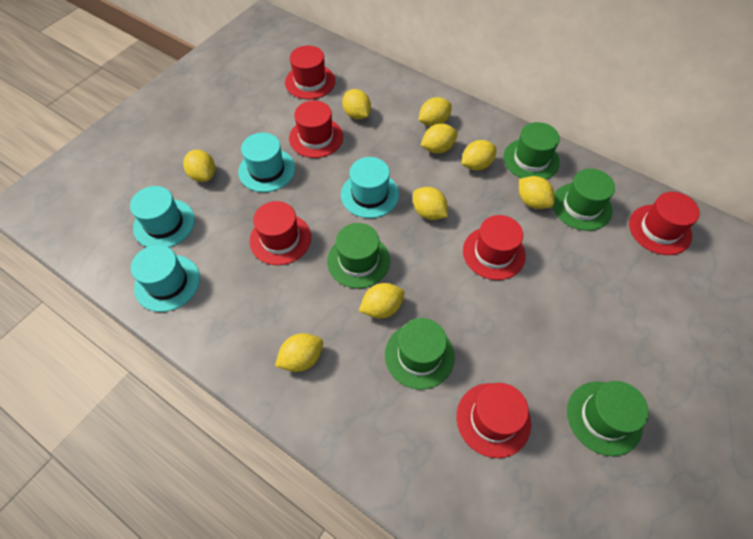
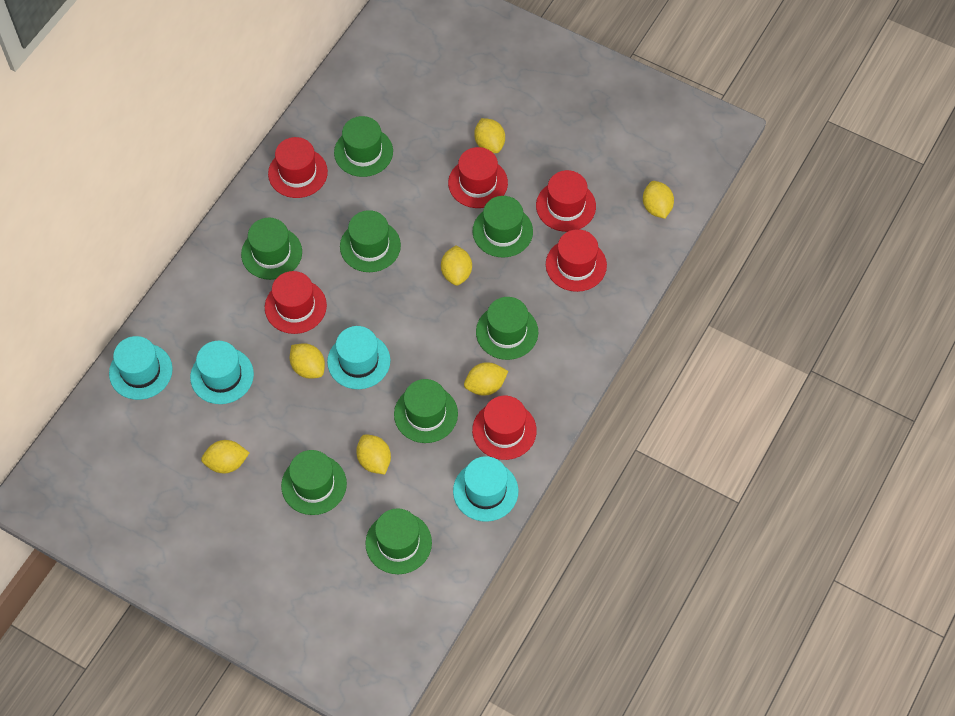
green hat: 5 -> 8
yellow lemon: 9 -> 7

